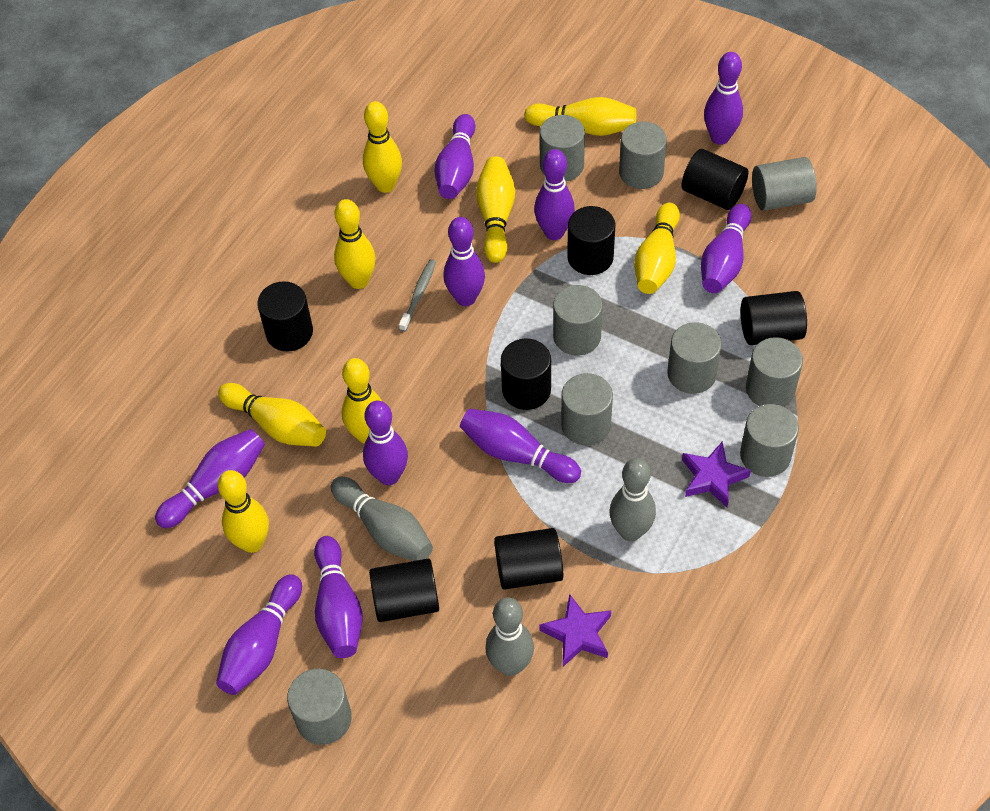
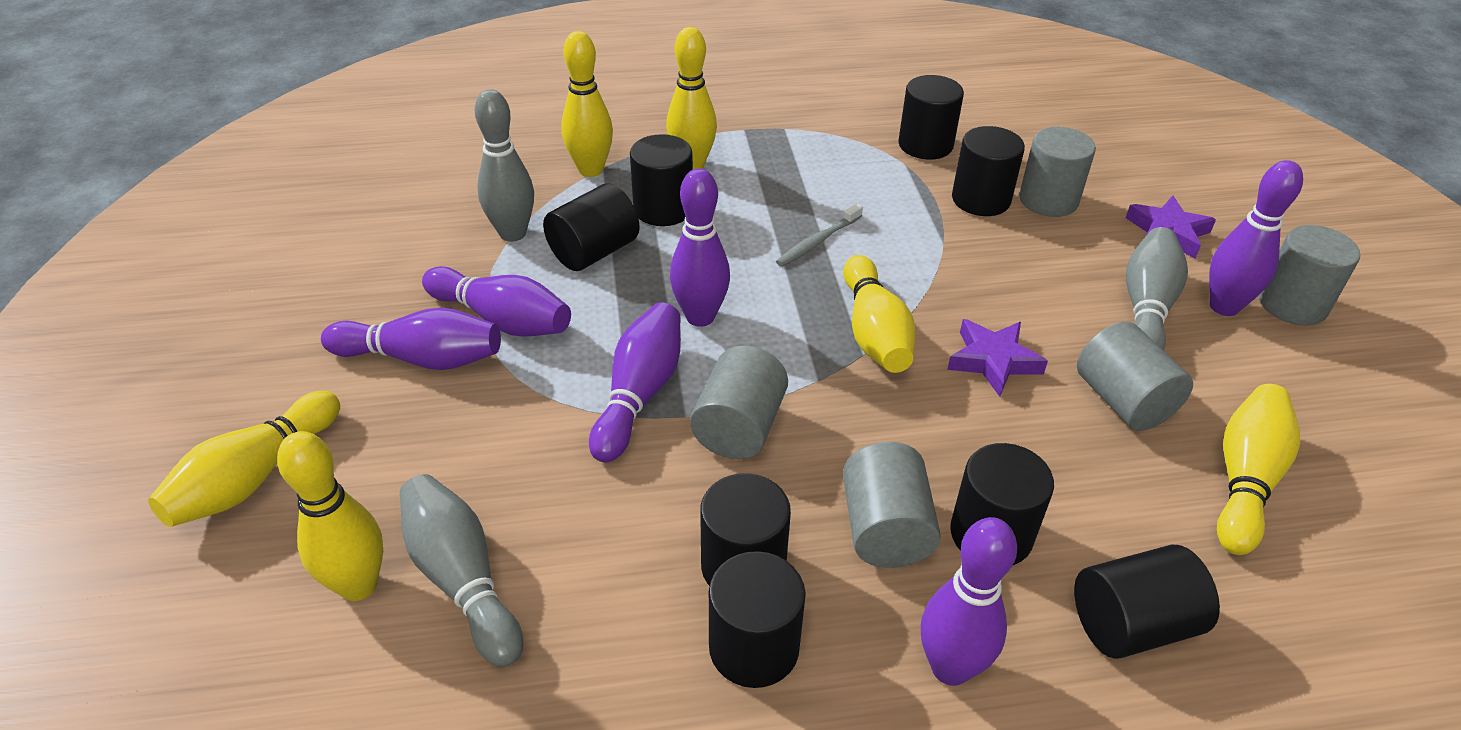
black cylinder: 7 -> 8
grey cylinder: 9 -> 5
purple bowling pin: 10 -> 6
yellow bowling pin: 8 -> 6

